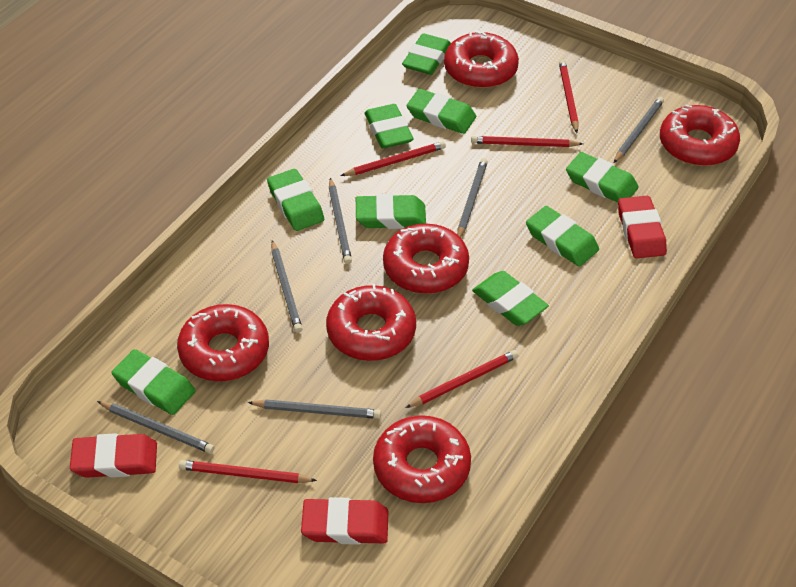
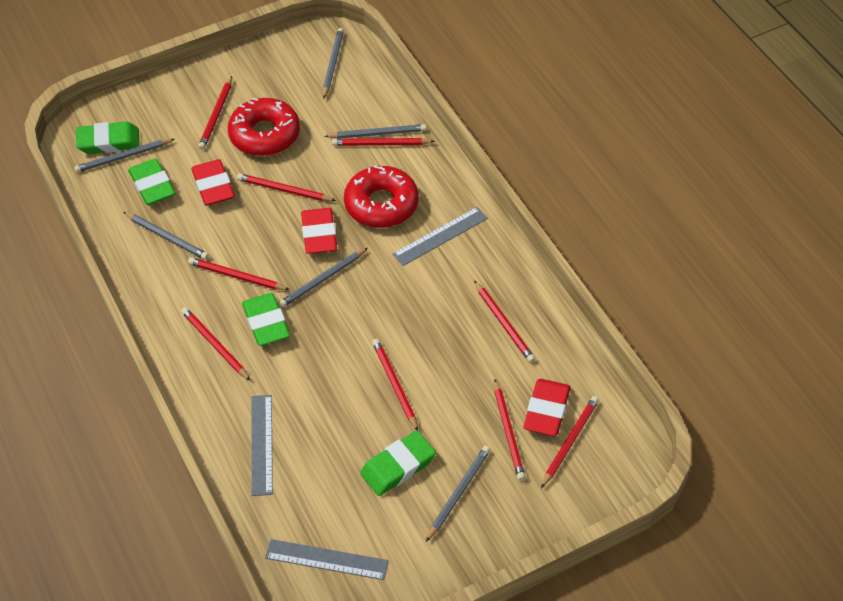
green eraser: 9 -> 4
grey ruler: 0 -> 3
red donut: 6 -> 2
red pencil: 5 -> 9

